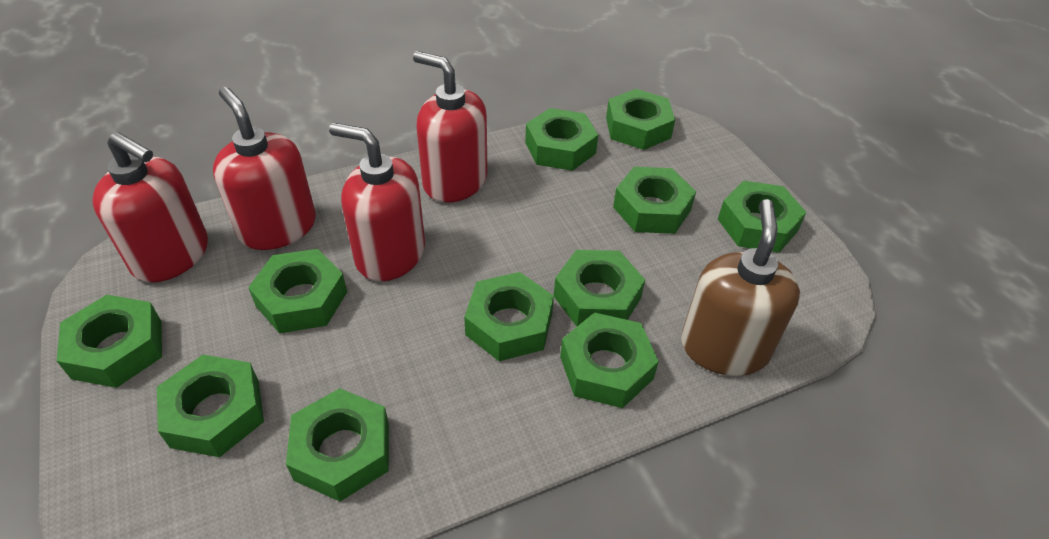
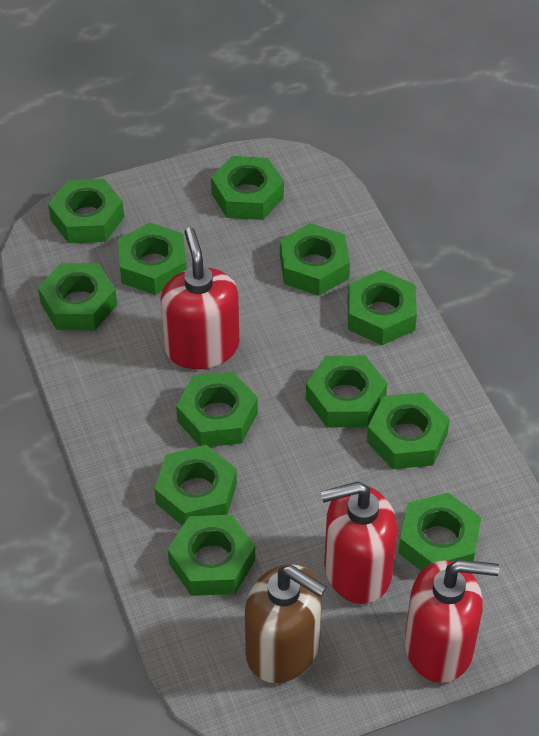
green nut: 11 -> 12
red soap dispenser: 4 -> 3

